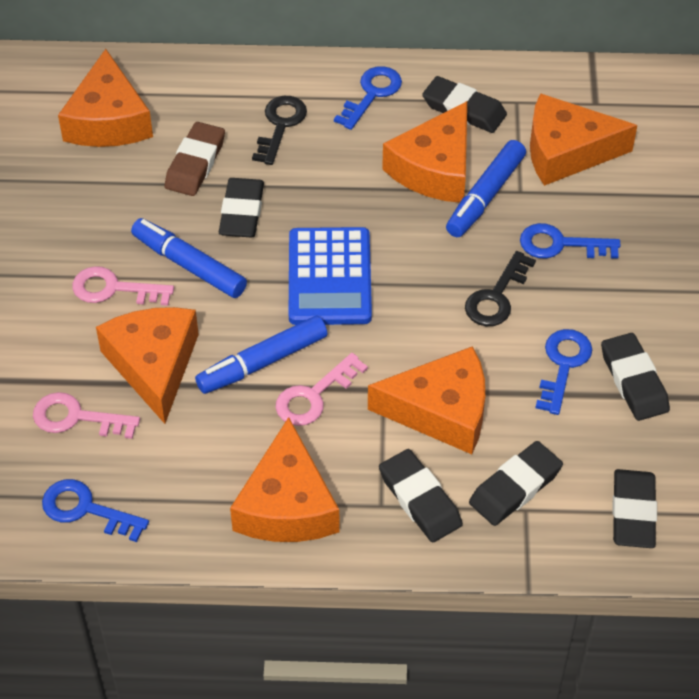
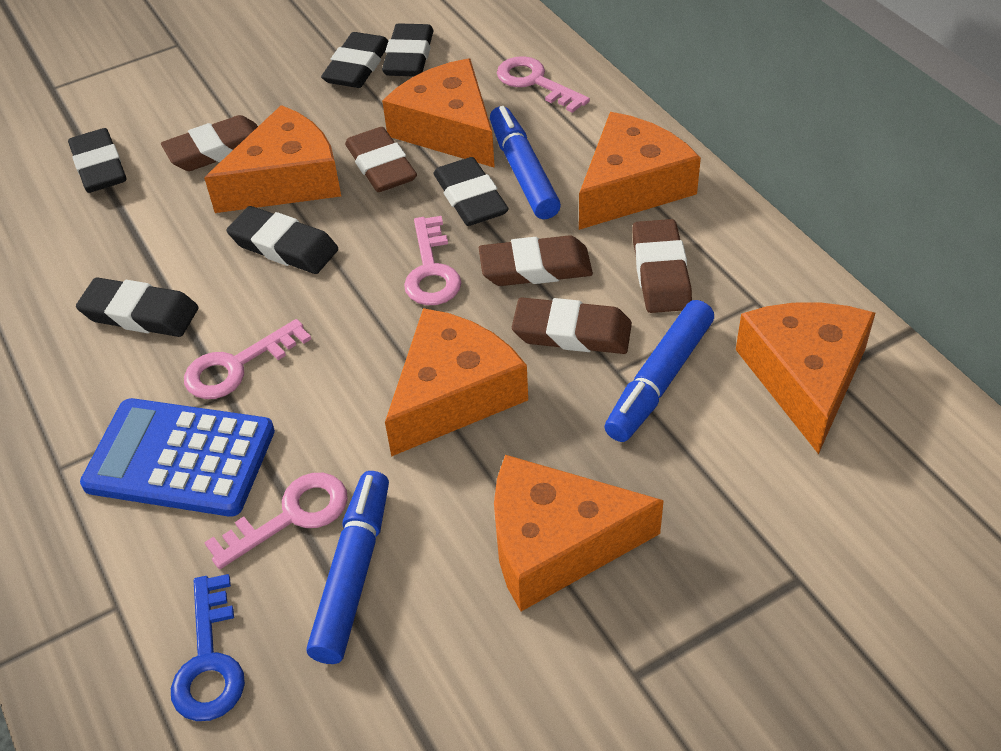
black key: 2 -> 0
blue key: 4 -> 1
brown eraser: 1 -> 5
pink key: 3 -> 4

